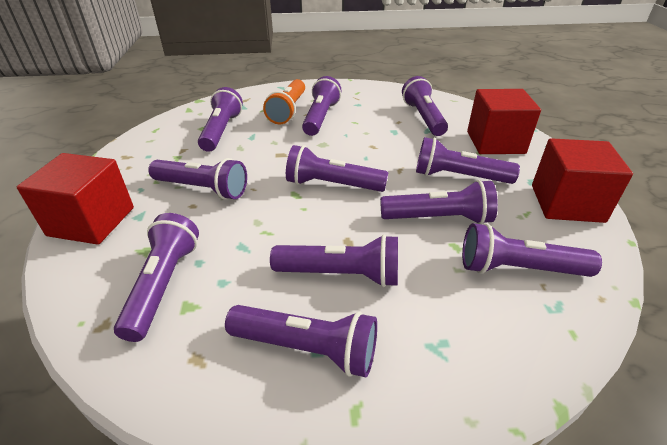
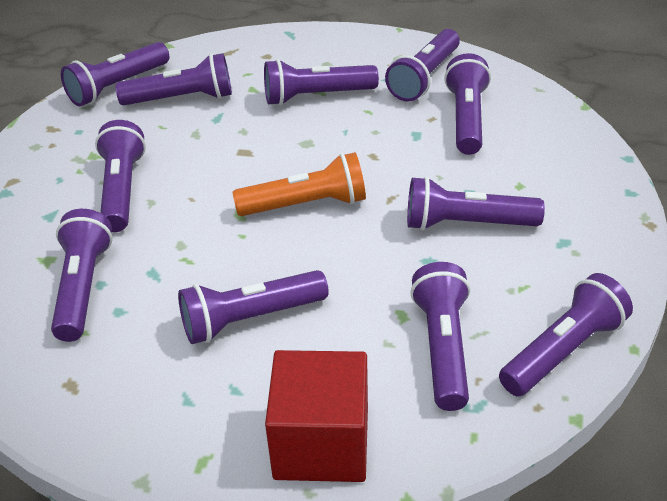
red cube: 3 -> 1

